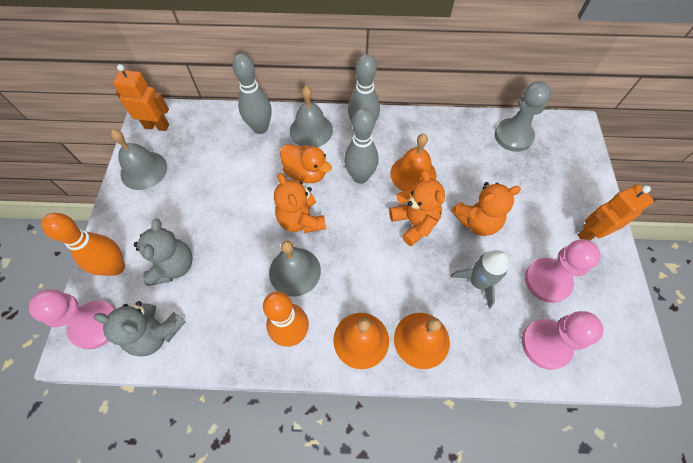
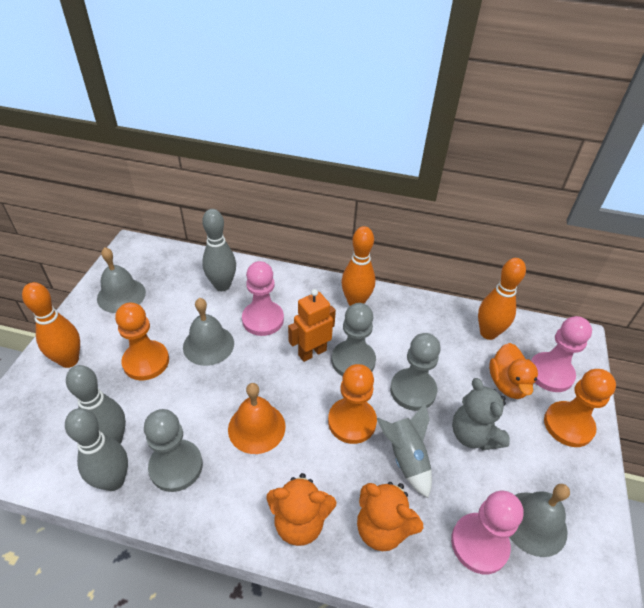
grey pawn: 1 -> 3
grey teddy bear: 2 -> 1
orange bell: 3 -> 1
orange bowling pin: 2 -> 3
orange pawn: 0 -> 3
orange robot: 2 -> 1
orange teddy bear: 3 -> 2

